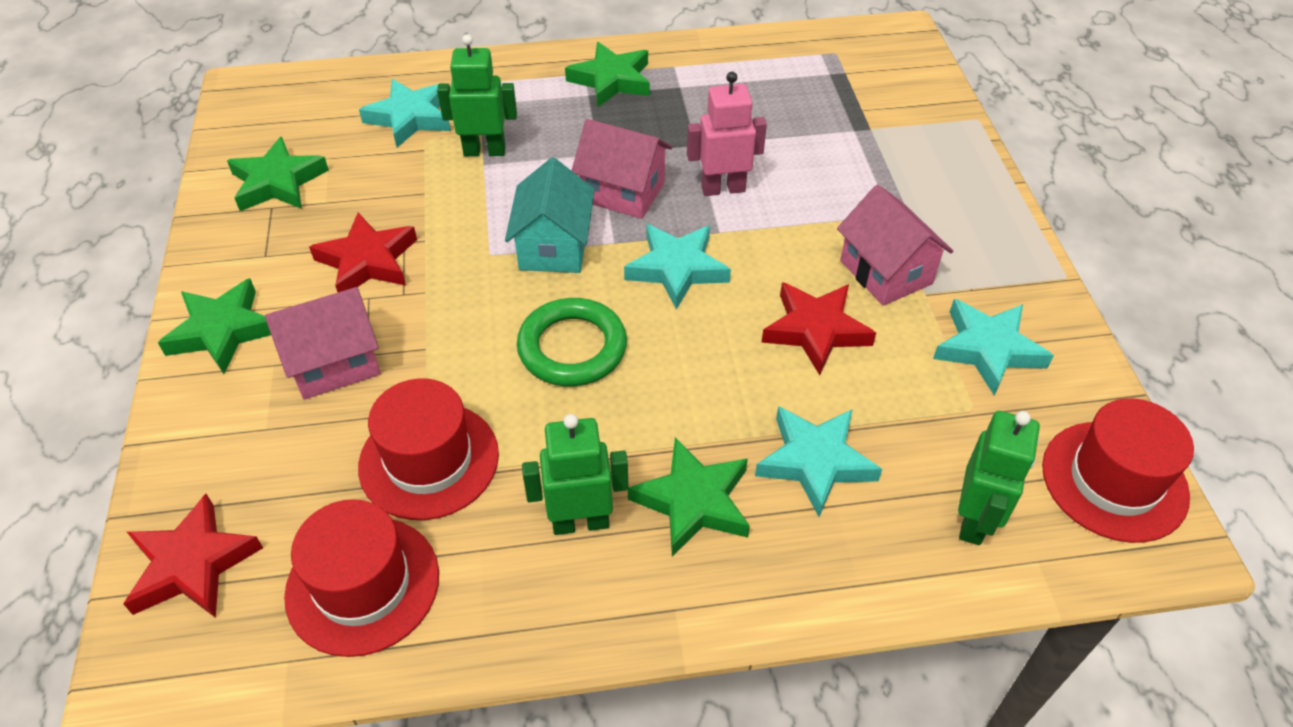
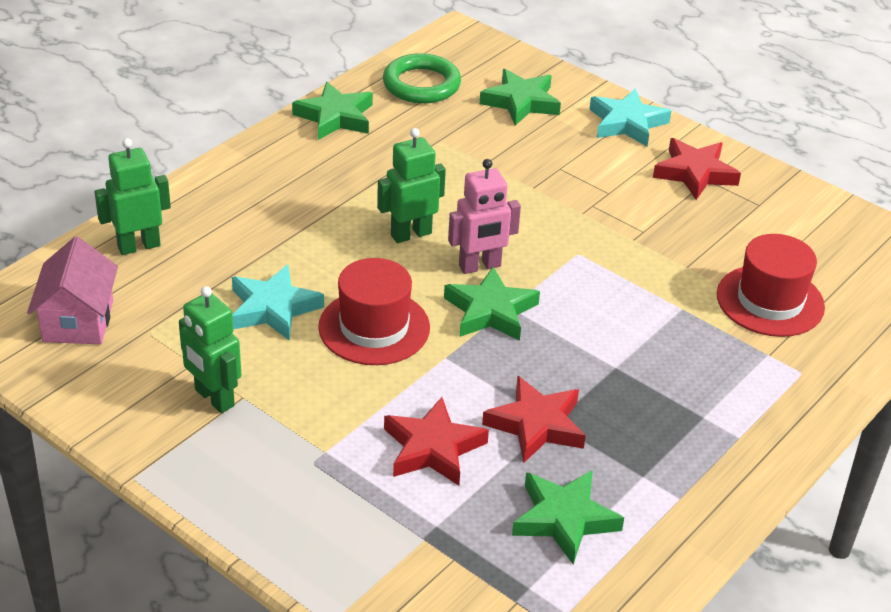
pink house: 3 -> 1
red hat: 3 -> 2
turquoise house: 1 -> 0
turquoise star: 4 -> 2

